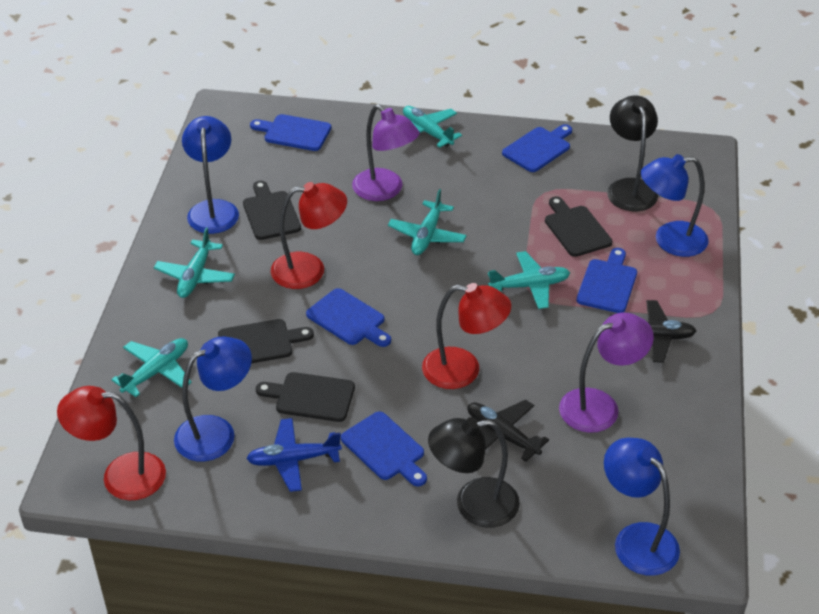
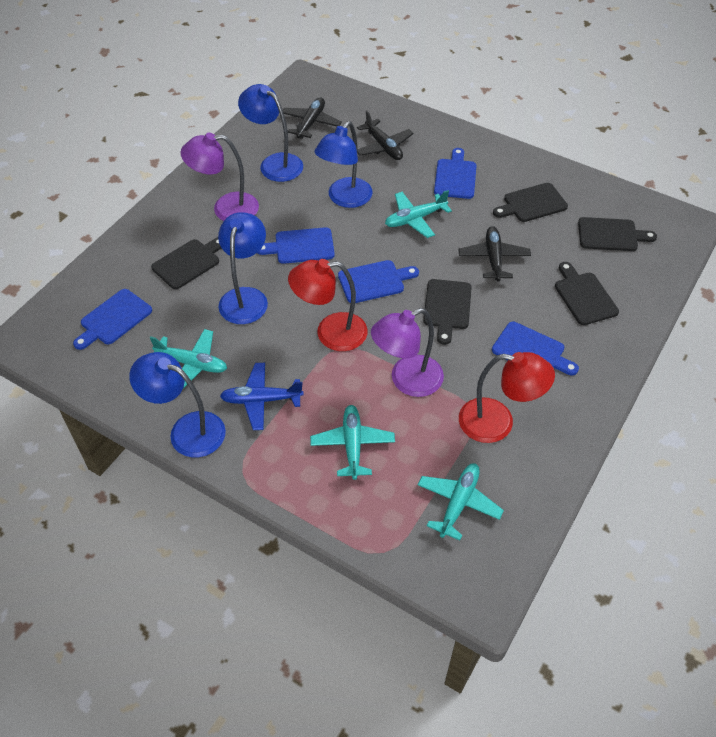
black cutting board: 4 -> 5
black lamp: 2 -> 0
black plane: 2 -> 3
red lamp: 3 -> 2
turquoise plane: 5 -> 4

